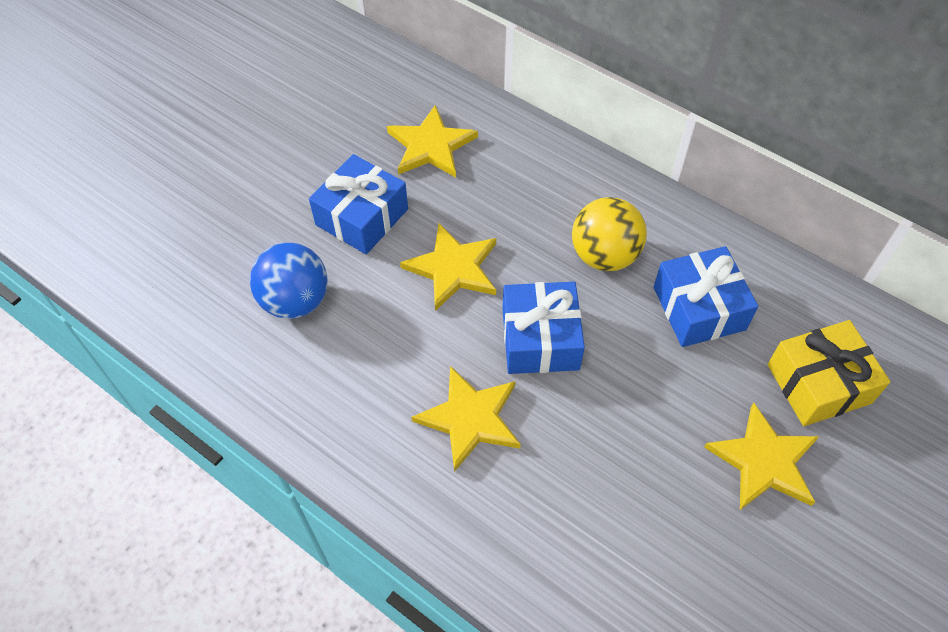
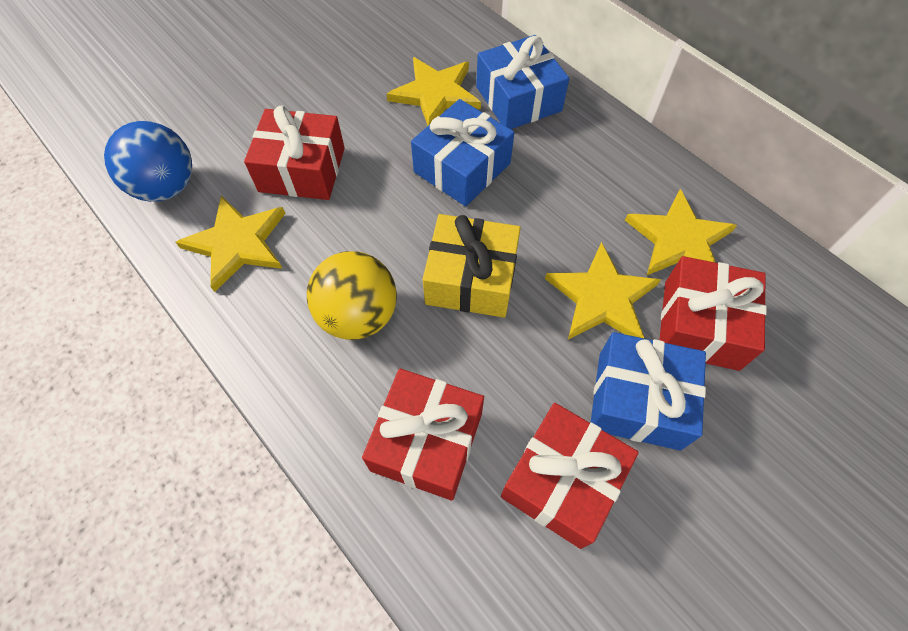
red gift: 0 -> 4

